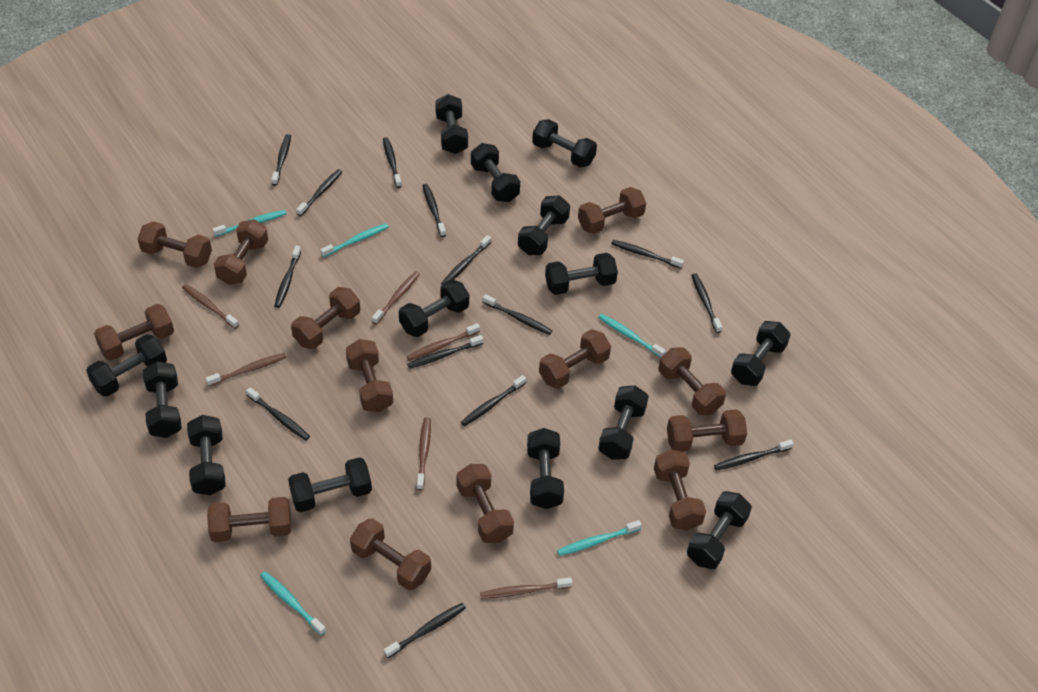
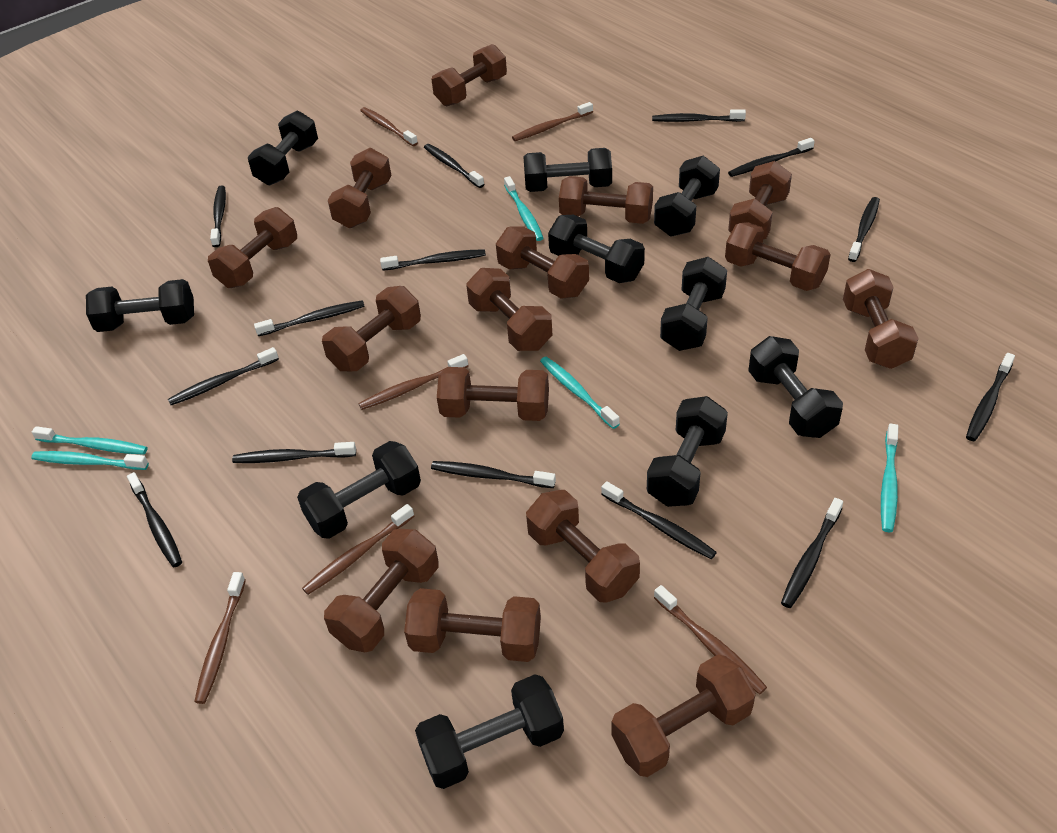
black dumbbell: 14 -> 10
brown dumbbell: 13 -> 15

